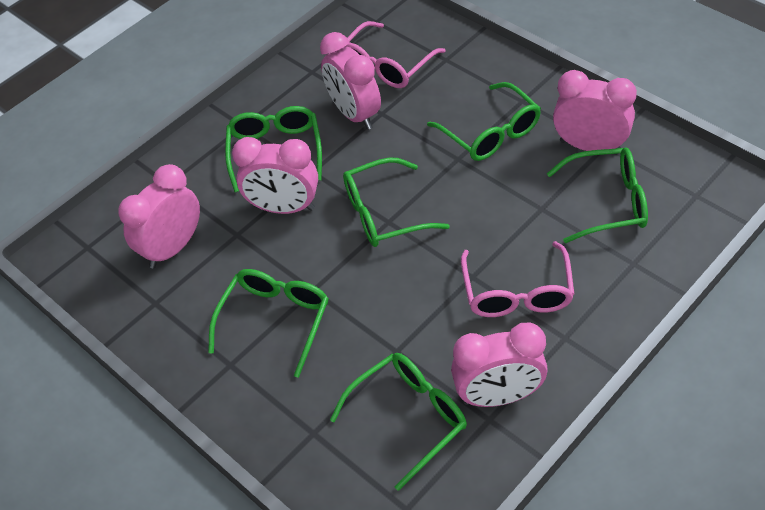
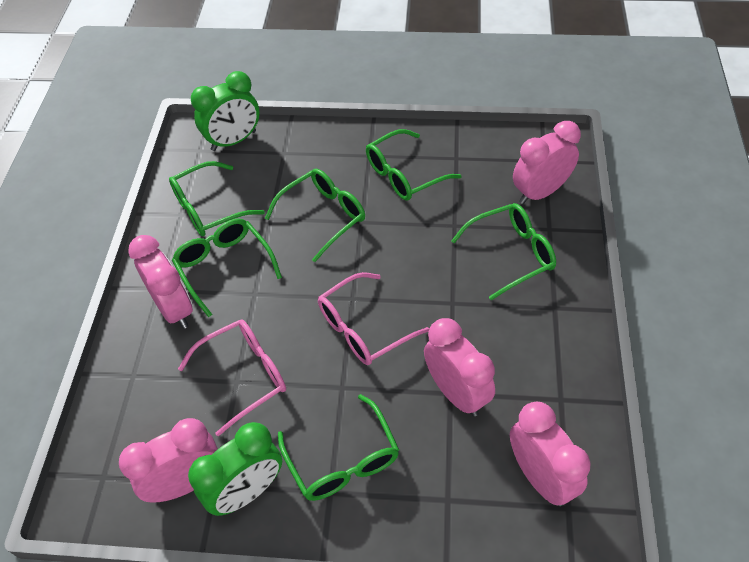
green clock: 0 -> 2

